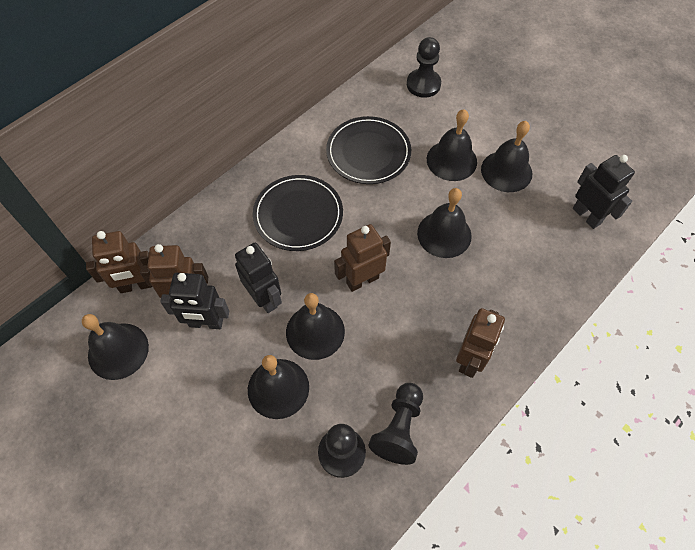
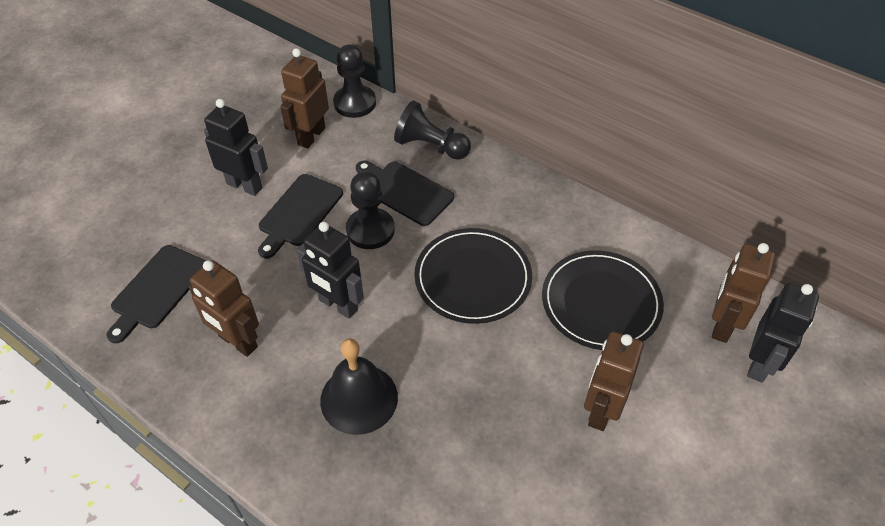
black bell: 6 -> 1
black cutting board: 0 -> 3

